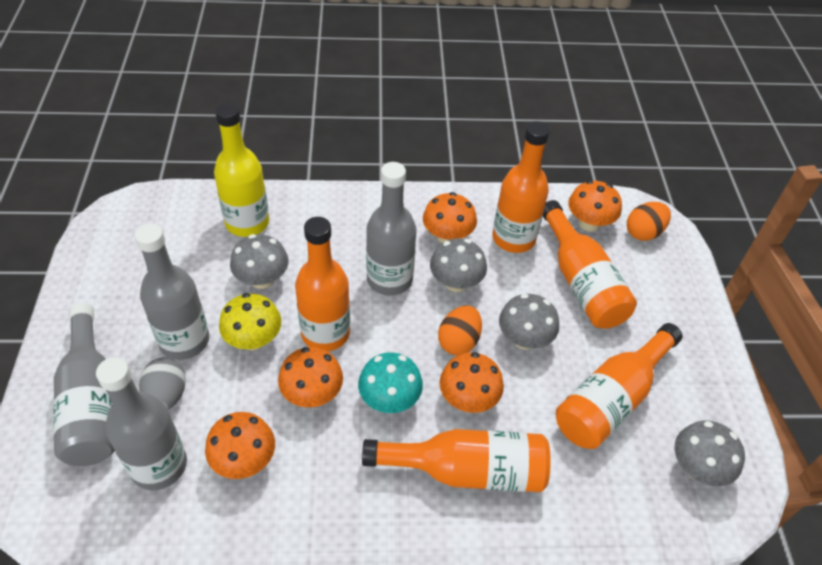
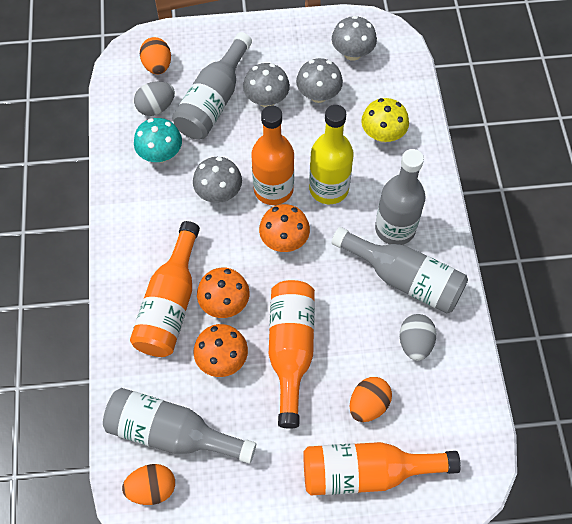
grey egg: 1 -> 2
orange bottle: 5 -> 4
orange egg: 2 -> 3
orange mushroom: 5 -> 3

